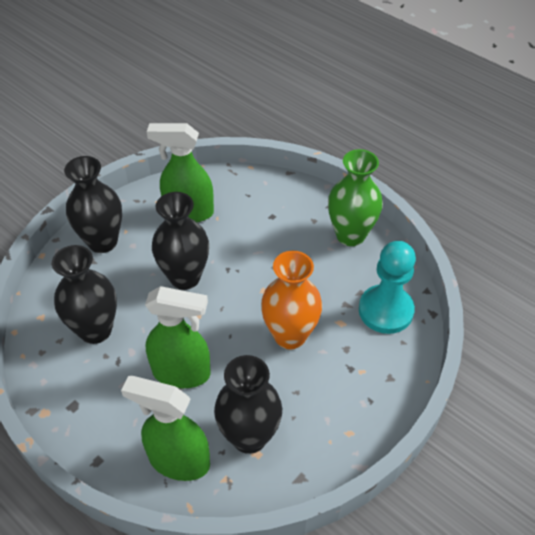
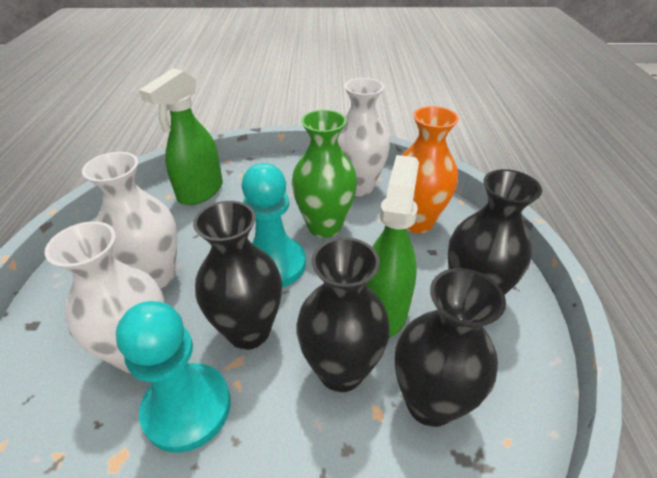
green spray bottle: 3 -> 2
turquoise pawn: 1 -> 2
white vase: 0 -> 3

